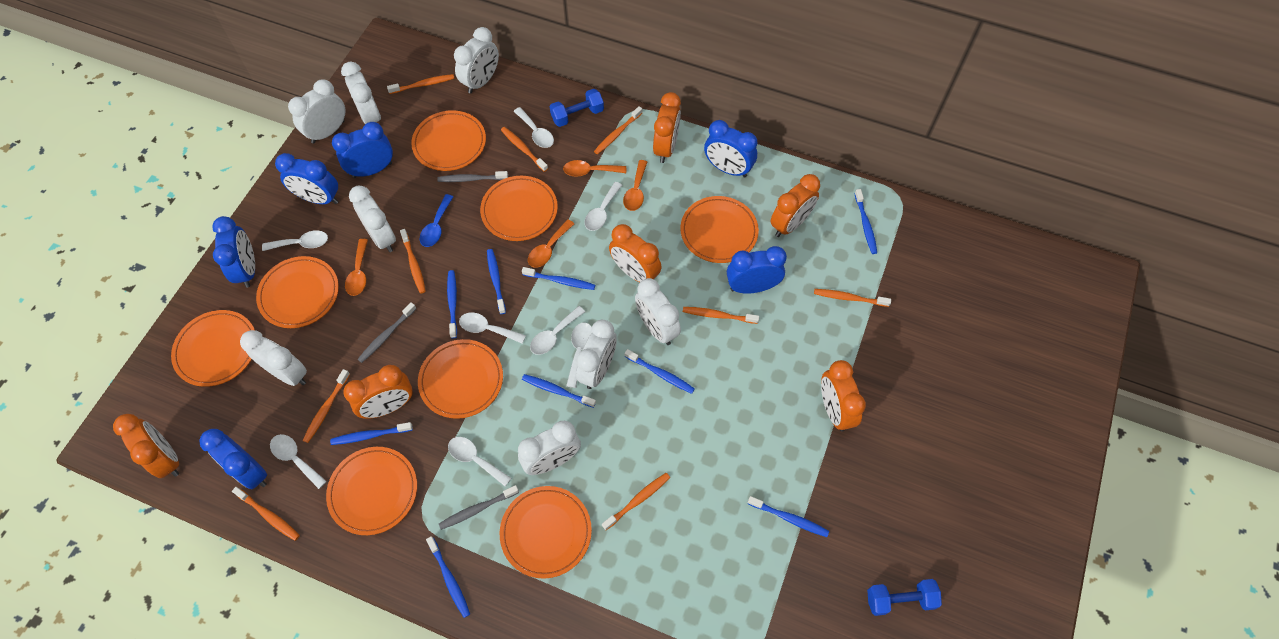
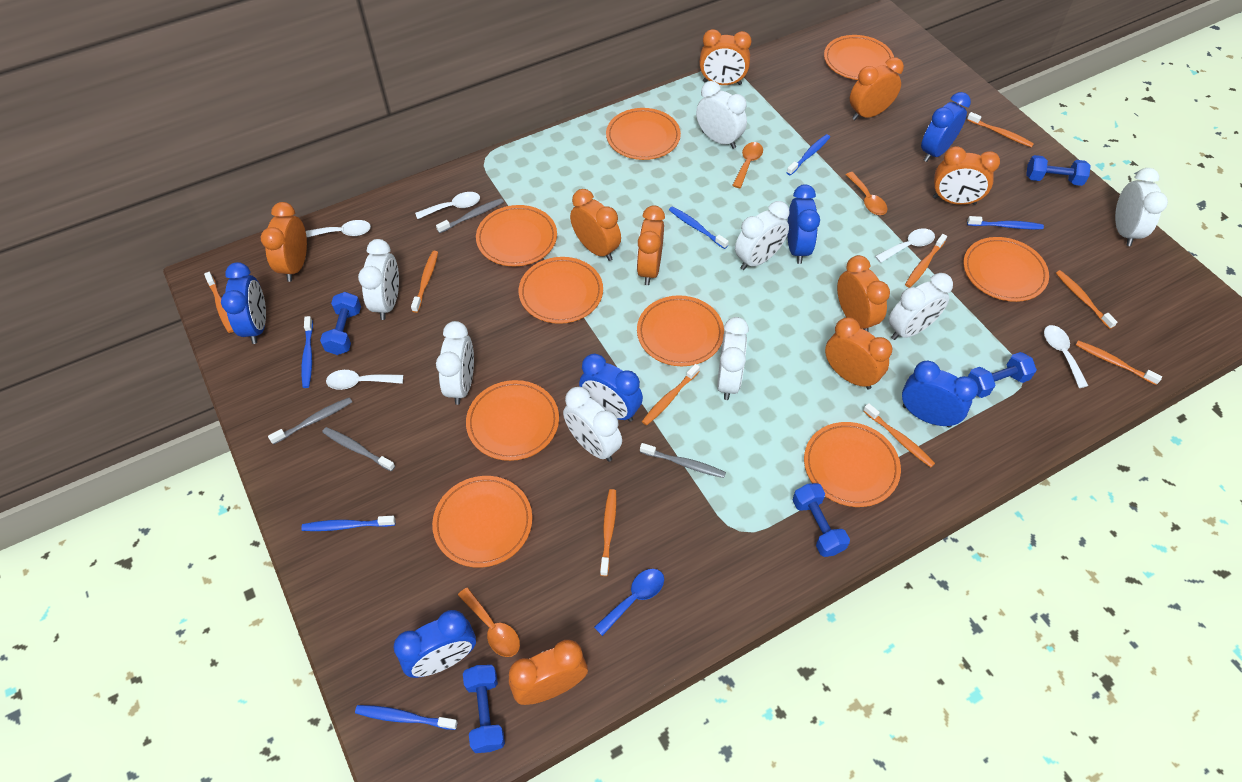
blue dumbbell: 2 -> 5
blue toothbrush: 9 -> 6
grey toothbrush: 3 -> 4
orange clock: 6 -> 9
orange plate: 8 -> 9
orange spoon: 4 -> 3
white spoon: 8 -> 5

